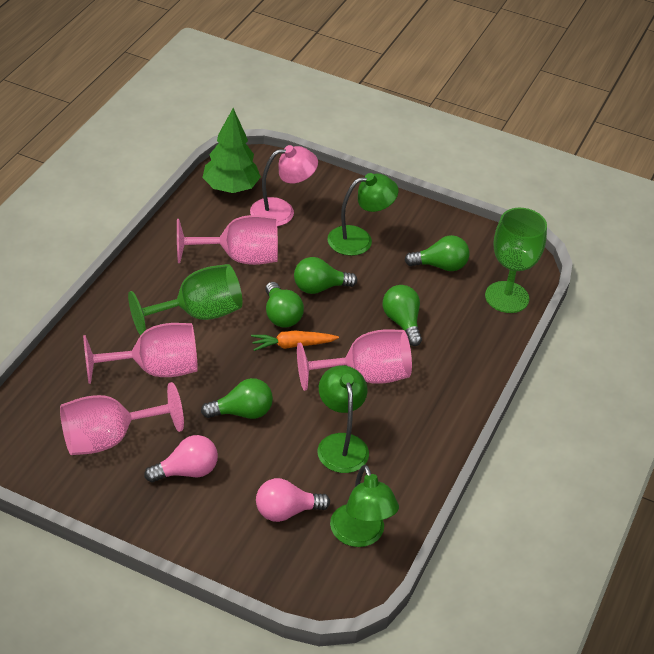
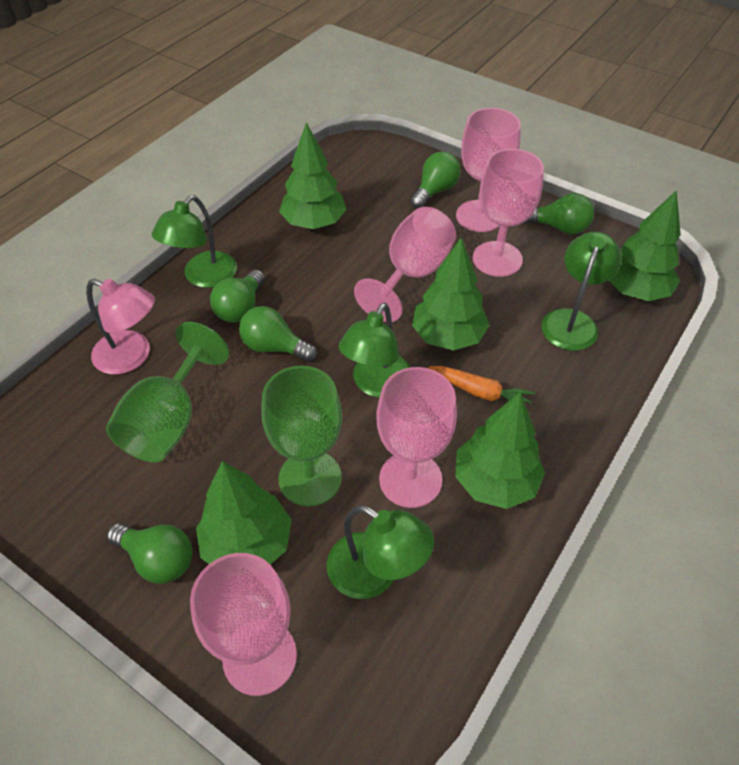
green lamp: 3 -> 4
green tree: 1 -> 5
pink goblet: 4 -> 5
pink light bulb: 2 -> 0

